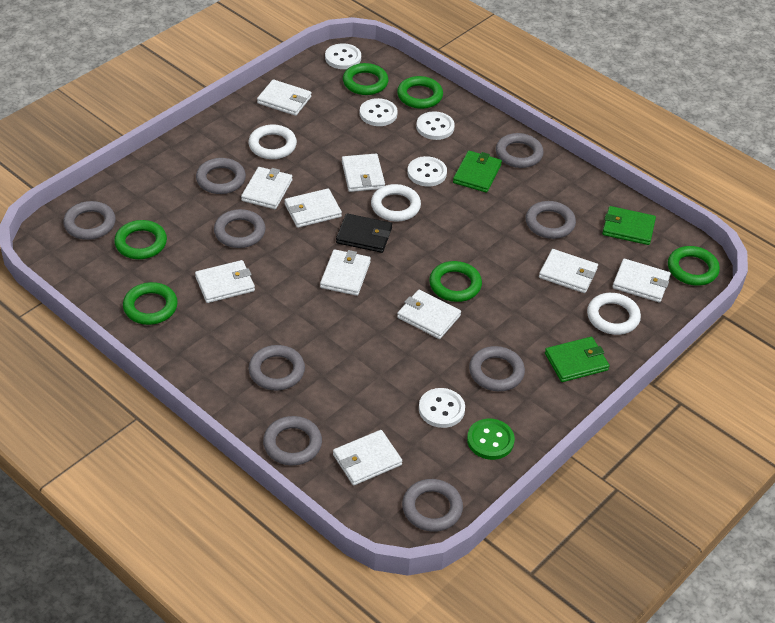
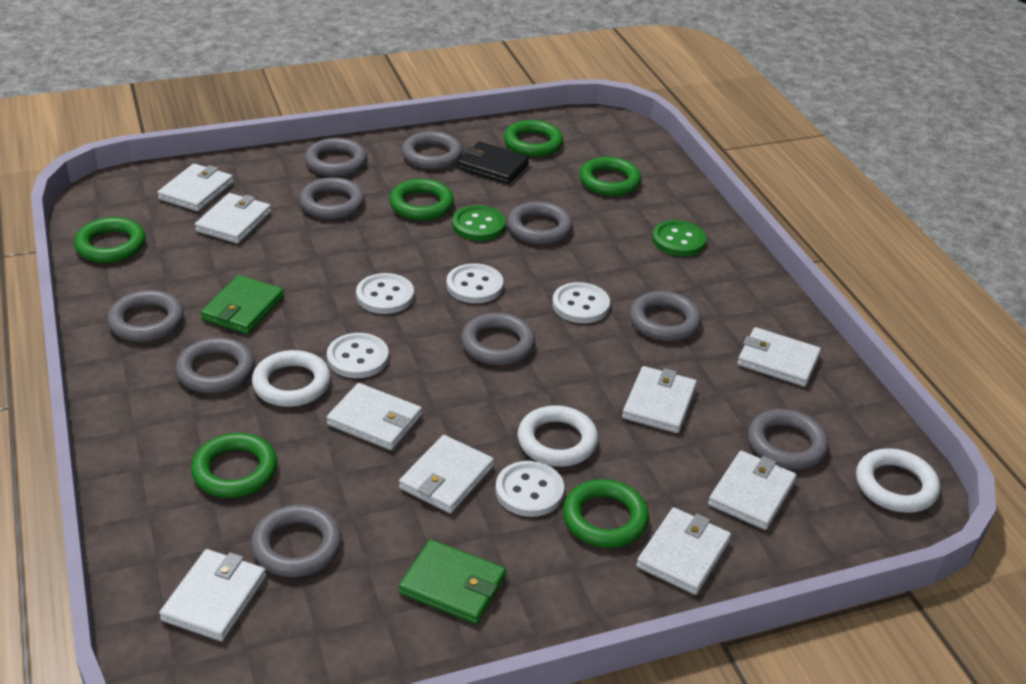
green button: 1 -> 2
green wallet: 3 -> 2
grey ring: 9 -> 10
white wallet: 10 -> 9

